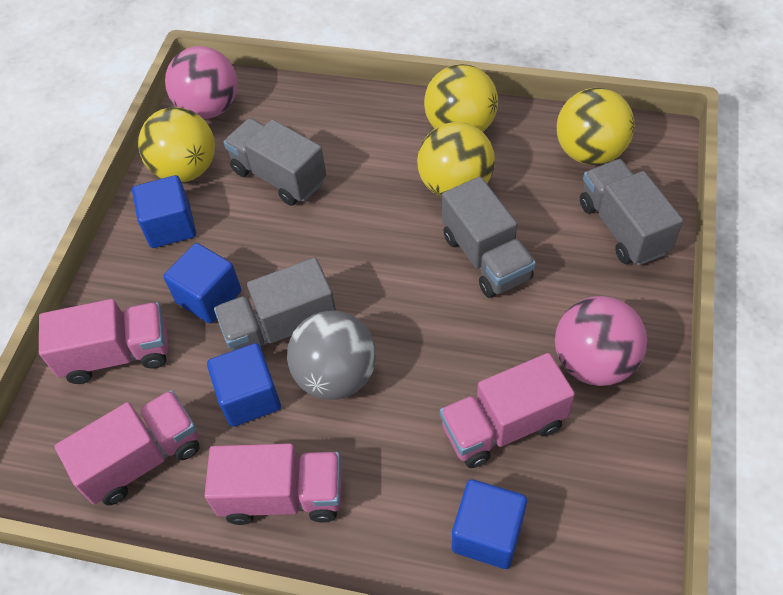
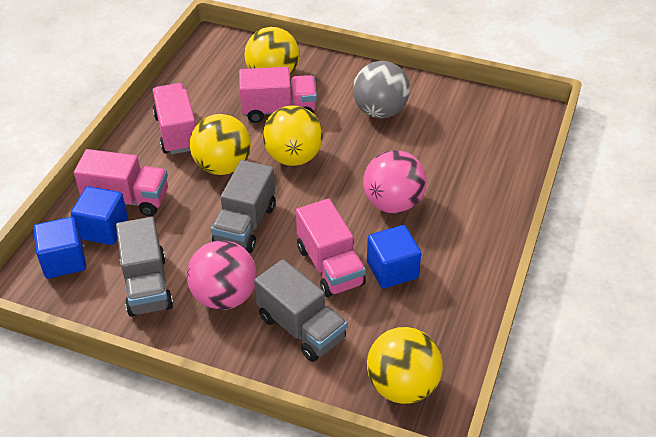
blue cube: 4 -> 3
grey truck: 4 -> 3

